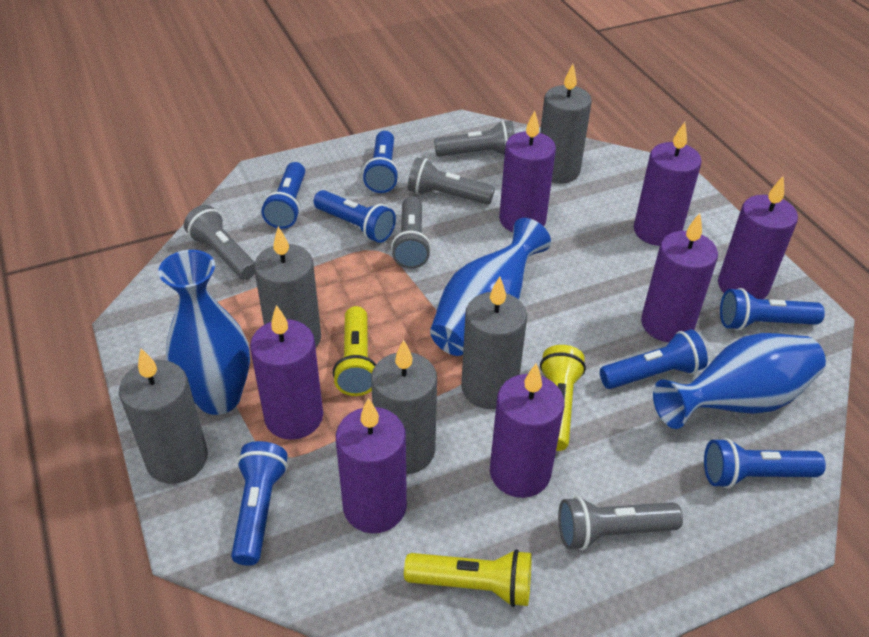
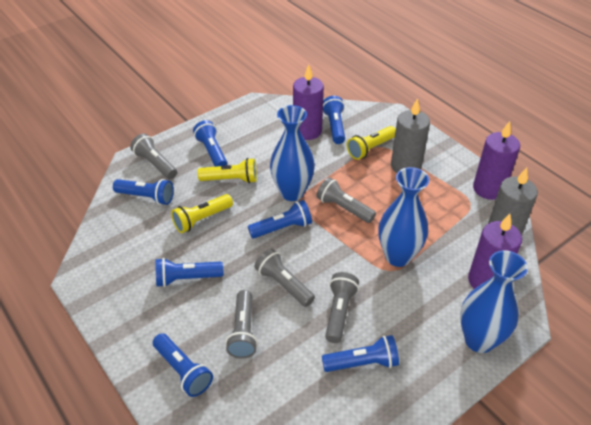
grey candle: 5 -> 2
purple candle: 7 -> 3

